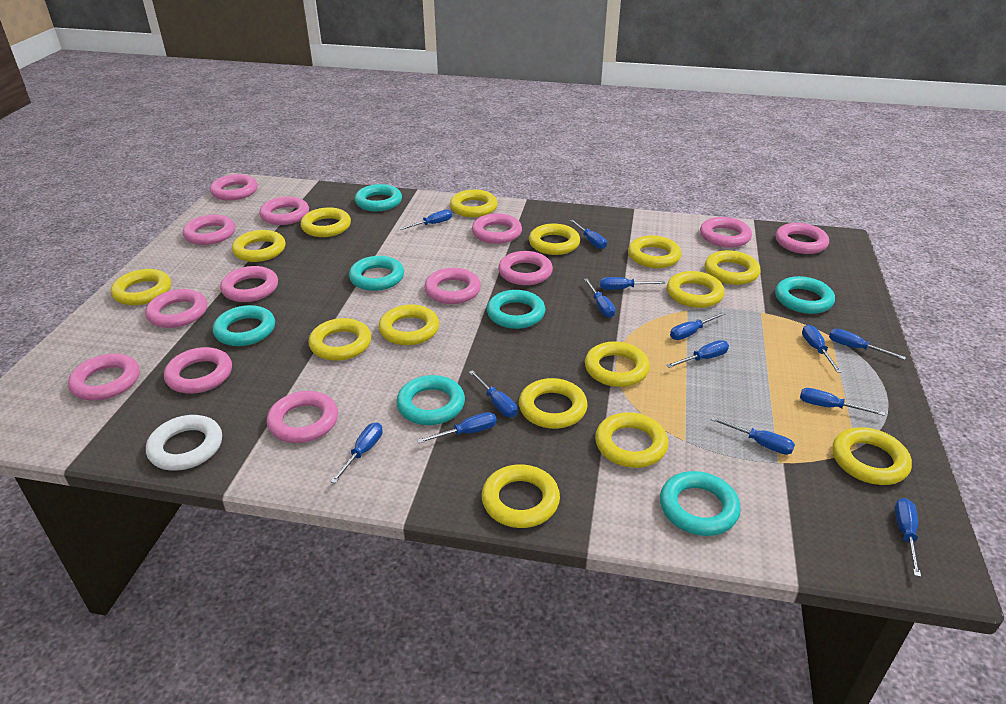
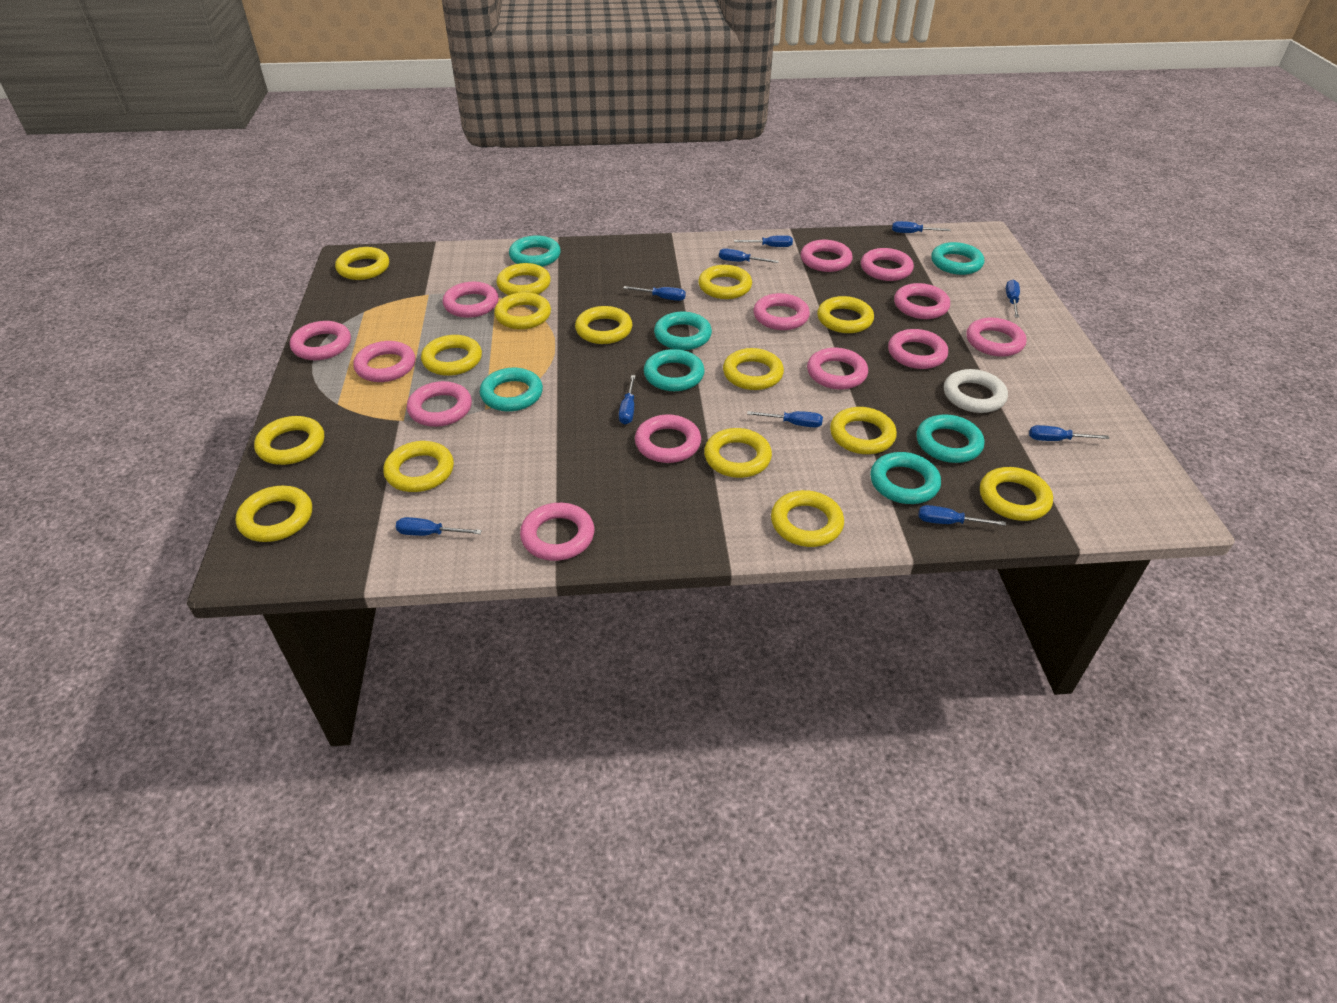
blue screwdriver: 14 -> 10

